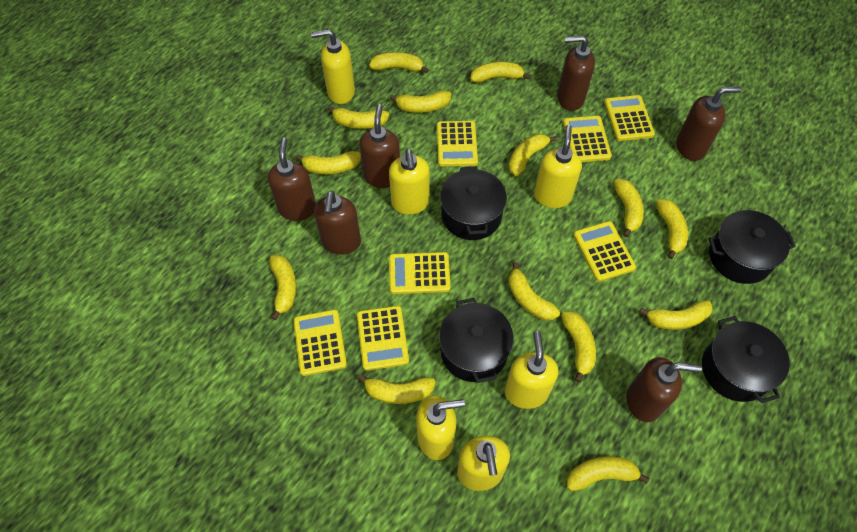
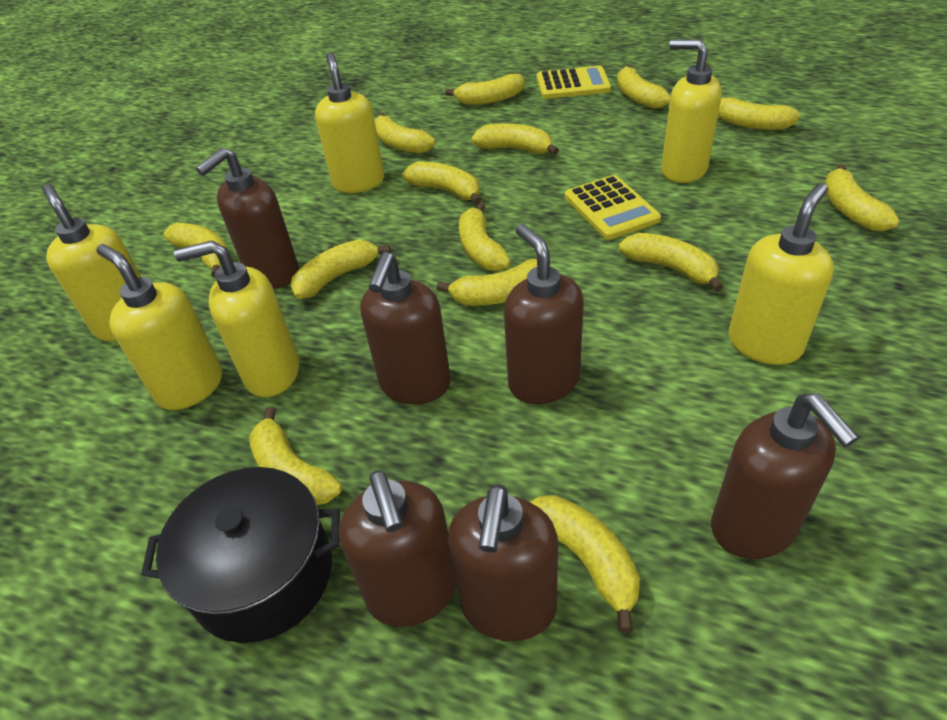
black pot: 4 -> 1
yellow calculator: 7 -> 2

